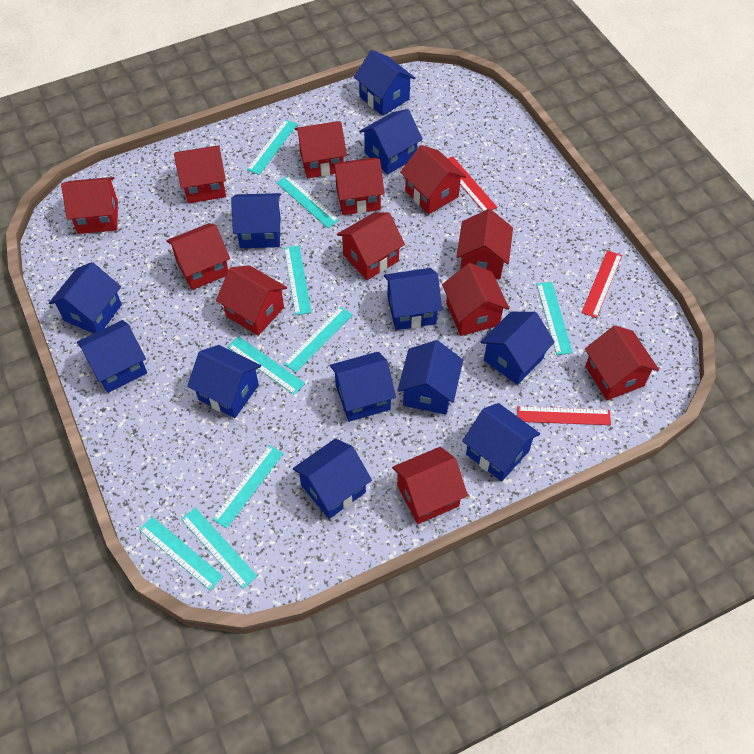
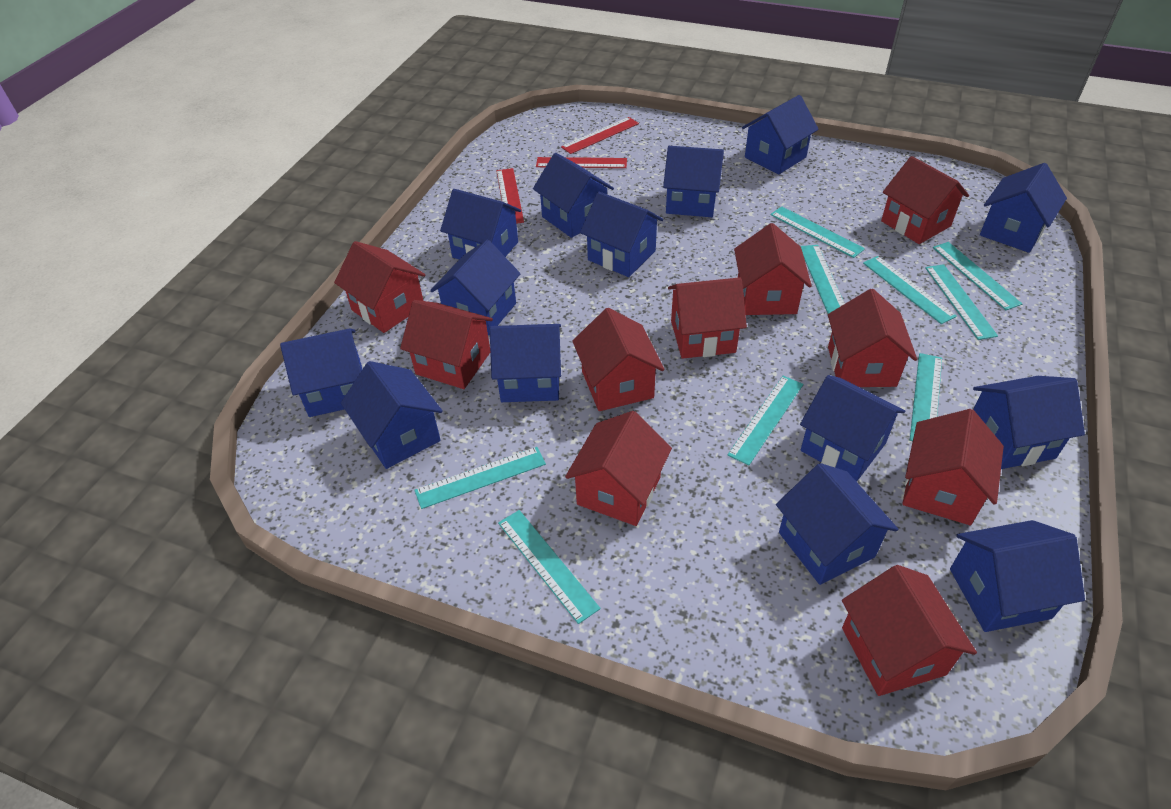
blue house: 12 -> 14
red house: 12 -> 10

